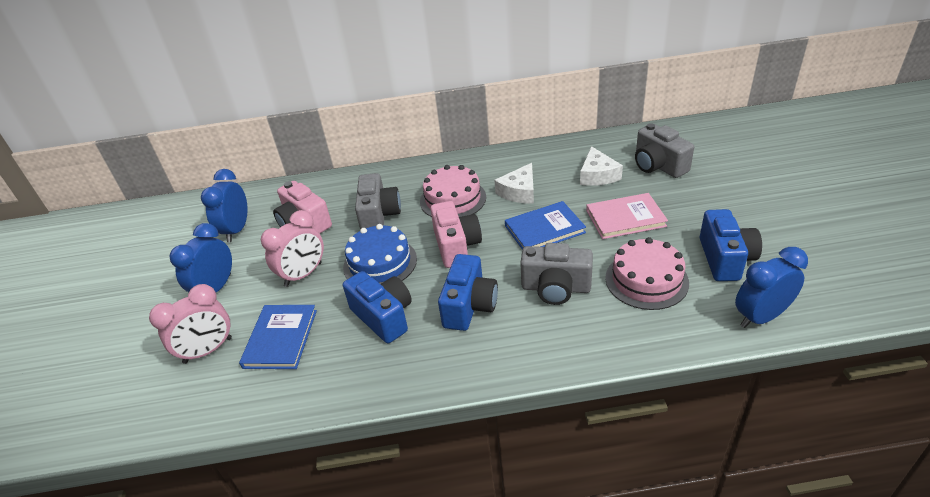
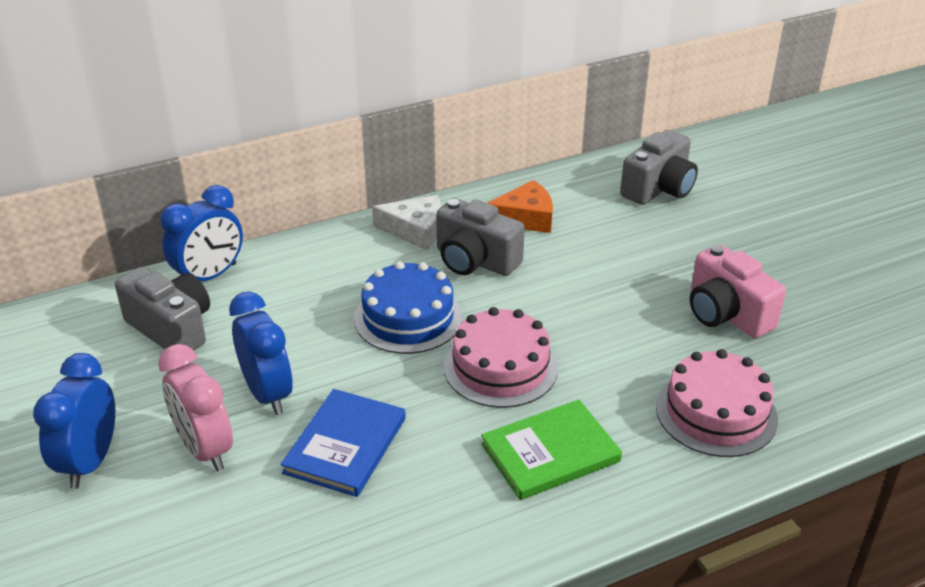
blue book: 2 -> 1
blue camera: 3 -> 0
green book: 0 -> 1
orange cheese: 0 -> 1
pink book: 1 -> 0
pink camera: 2 -> 1
pink clock: 2 -> 1
white cheese: 2 -> 1

